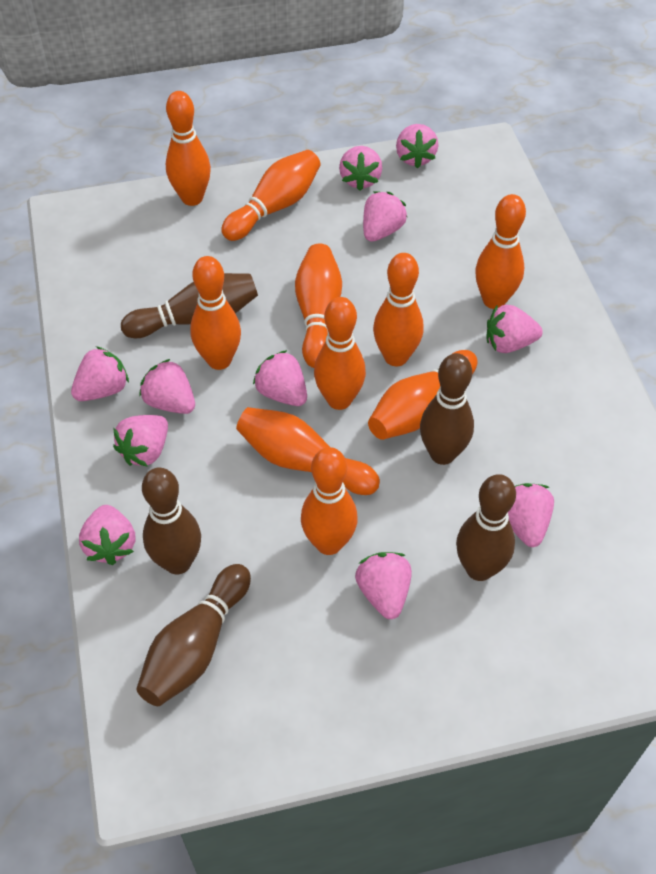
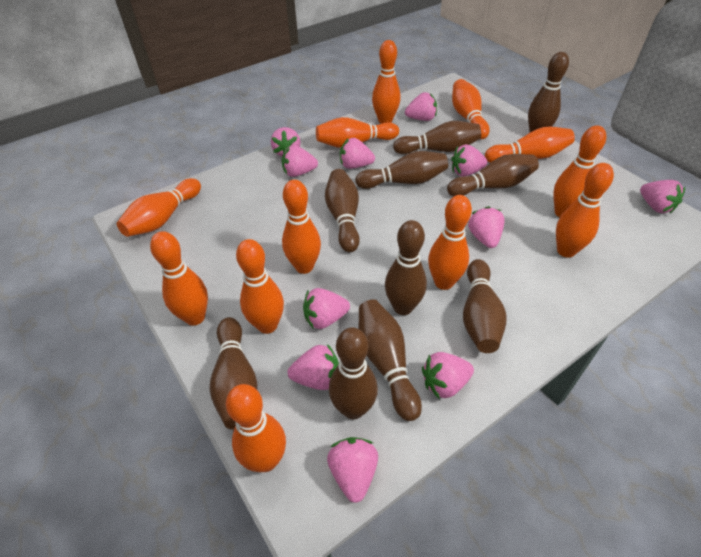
brown bowling pin: 5 -> 10
orange bowling pin: 10 -> 12

